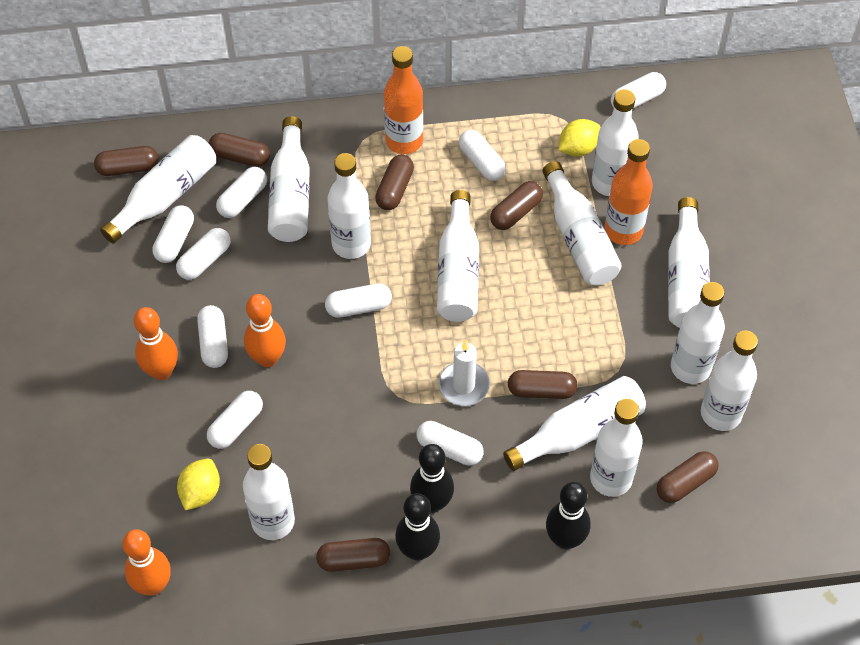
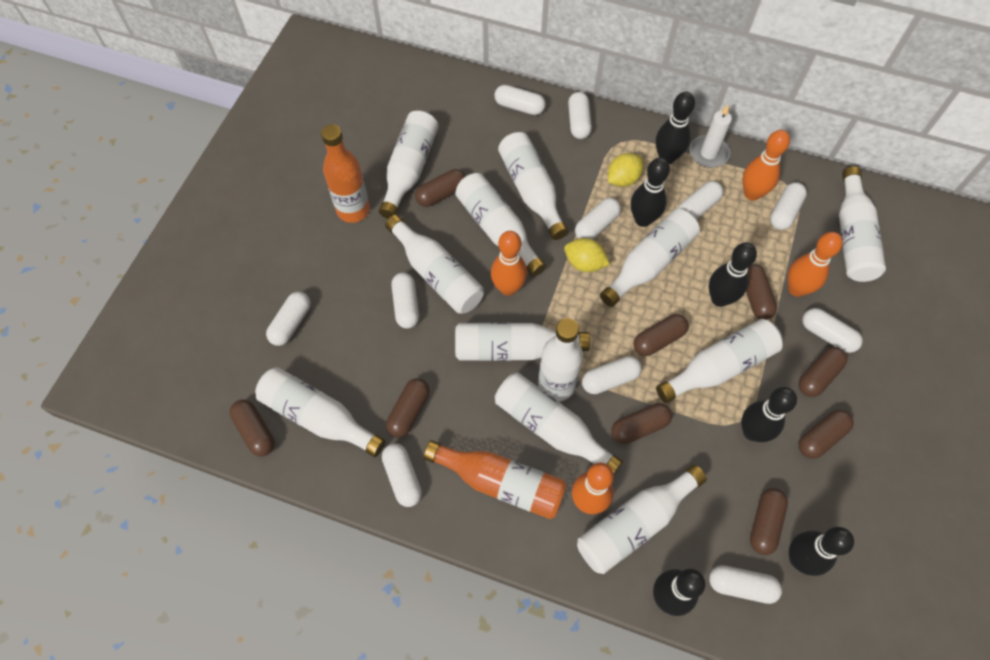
black bowling pin: 3 -> 6
brown capsule: 7 -> 9
orange bowling pin: 3 -> 4
white capsule: 9 -> 11

